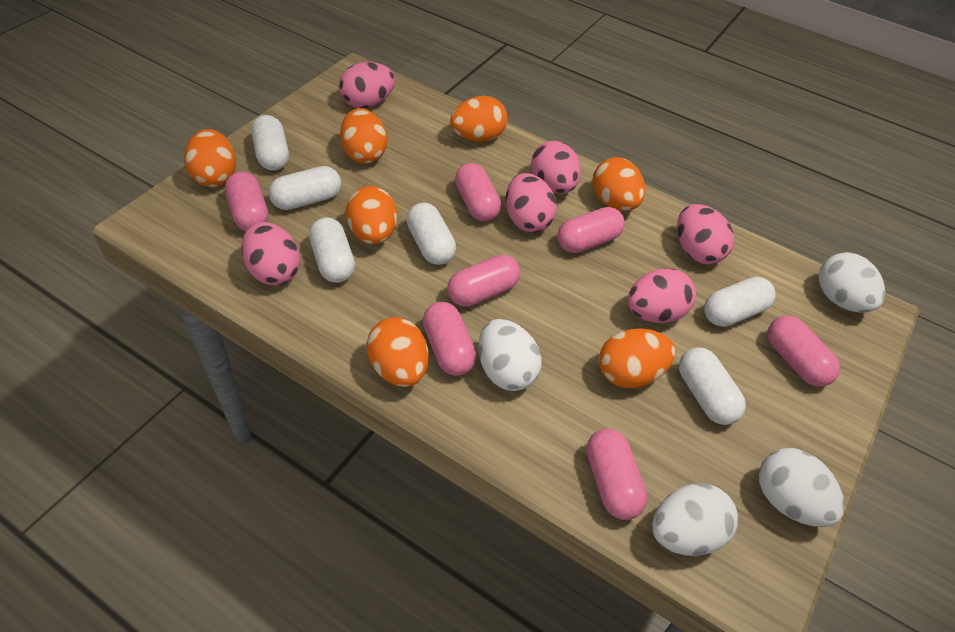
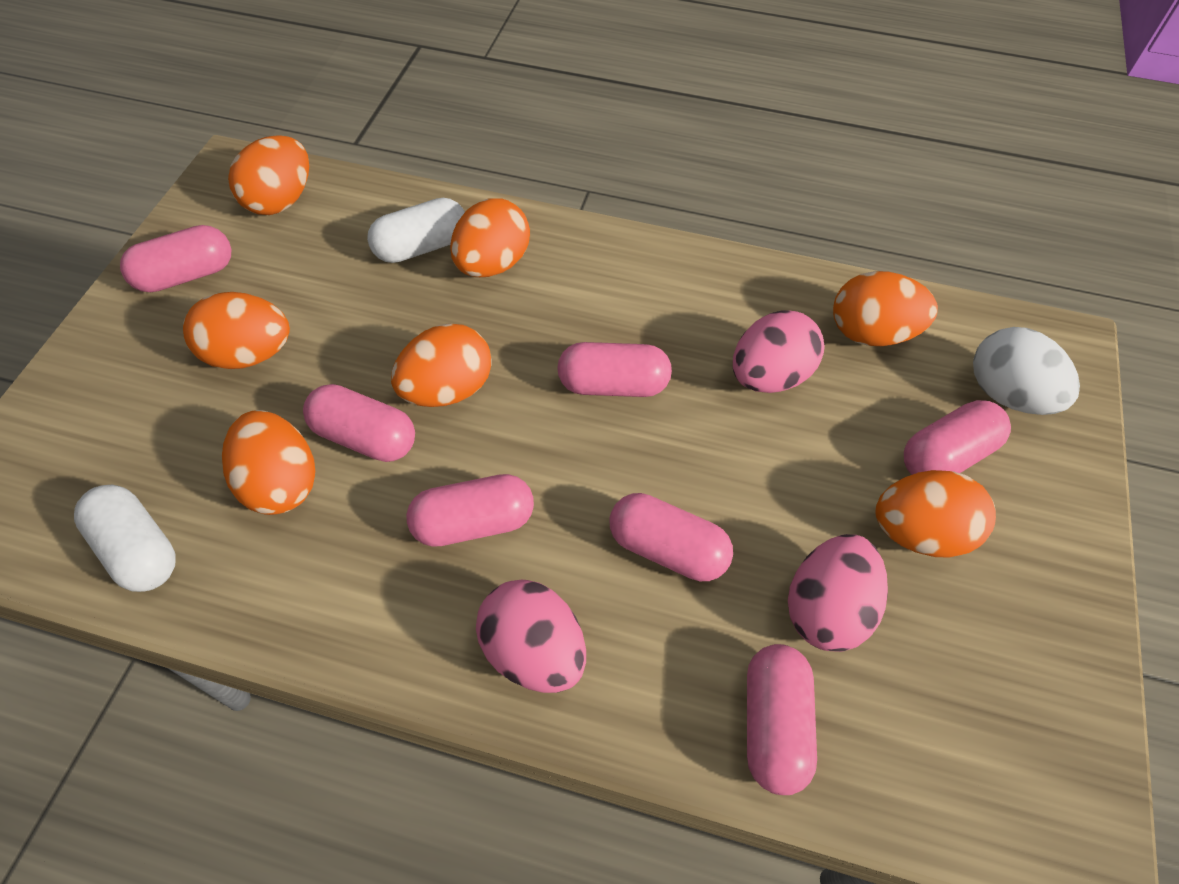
pink egg: 6 -> 3
white capsule: 6 -> 2
white egg: 4 -> 1

